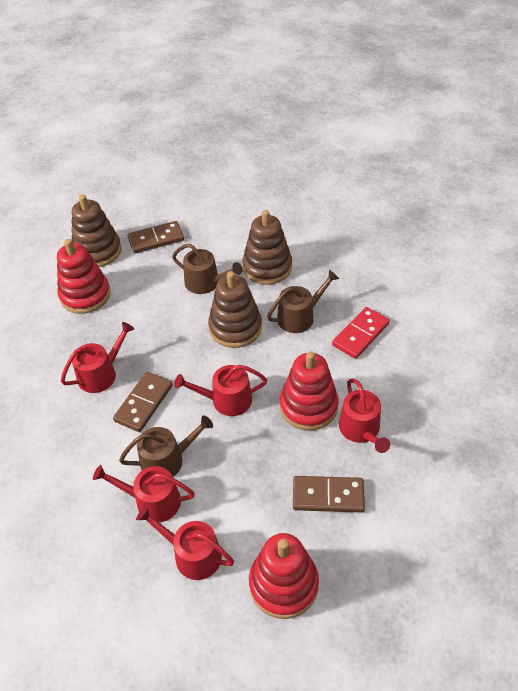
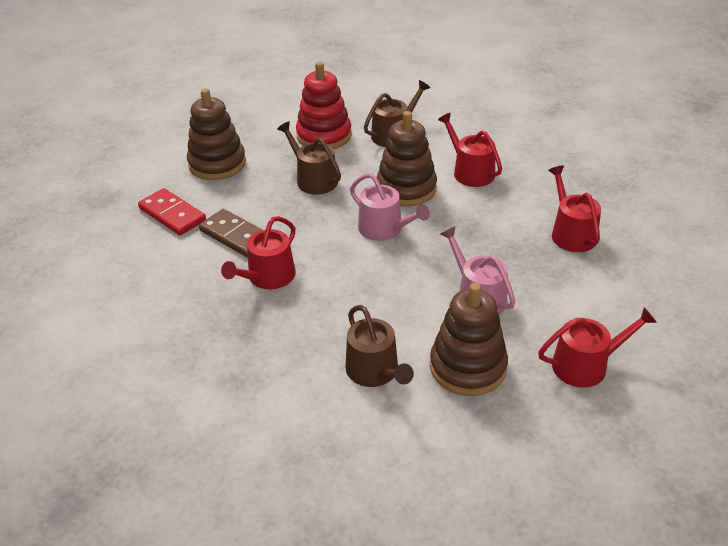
brown domino: 3 -> 1
pink watering can: 0 -> 2
red stacking toy: 3 -> 1
red watering can: 5 -> 4

